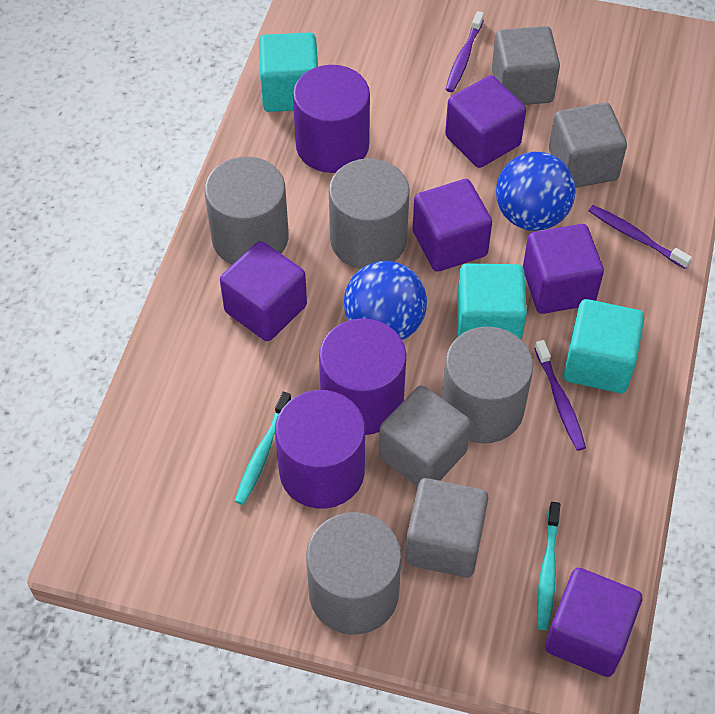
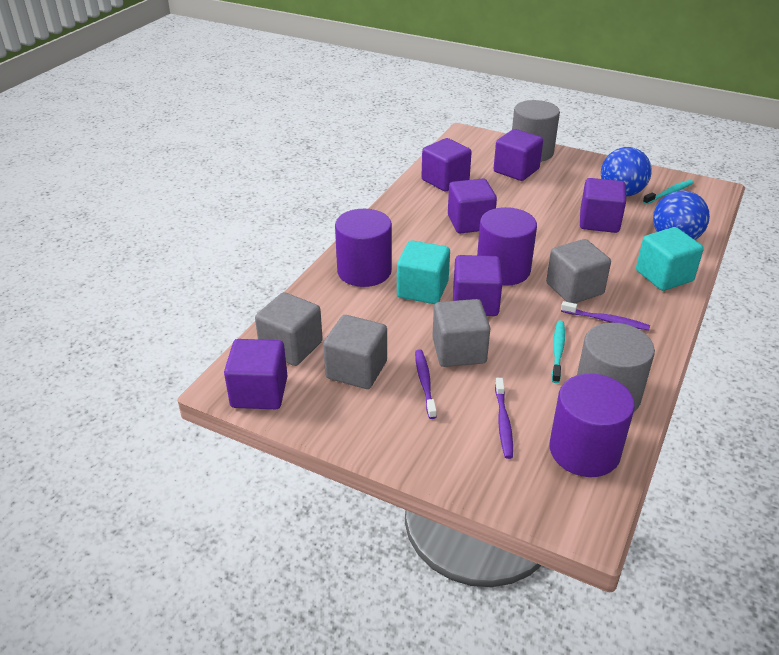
grey cylinder: 4 -> 2
purple cube: 5 -> 6
turquoise cube: 3 -> 2

